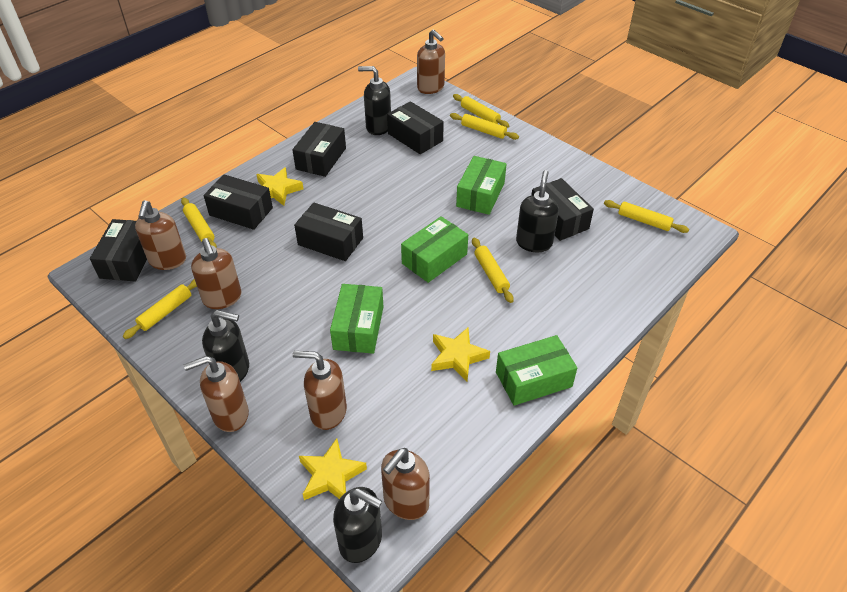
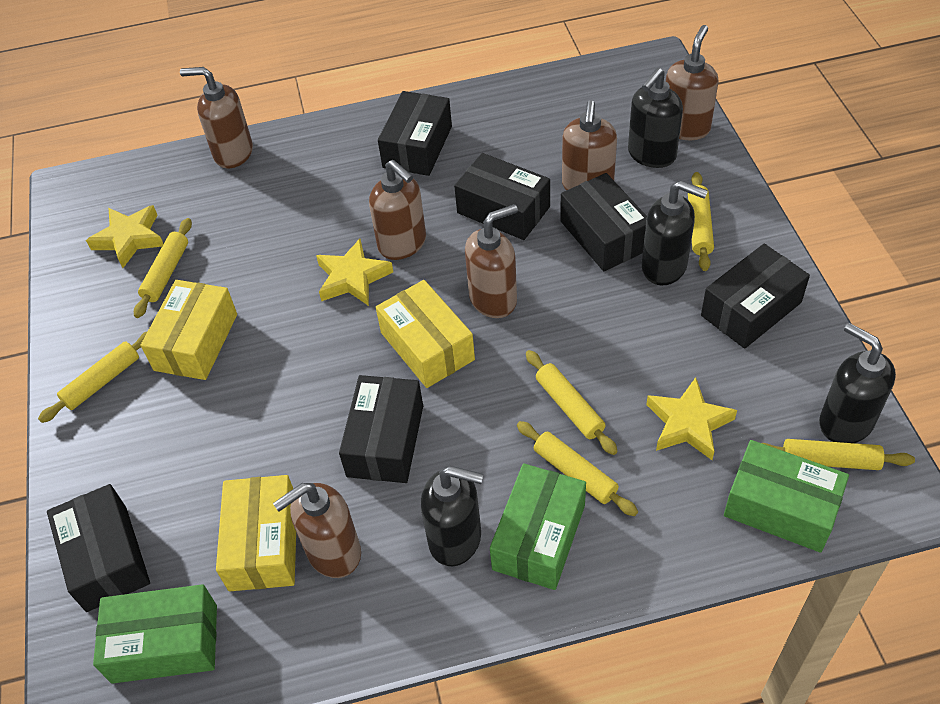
green box: 4 -> 3
yellow box: 0 -> 3

